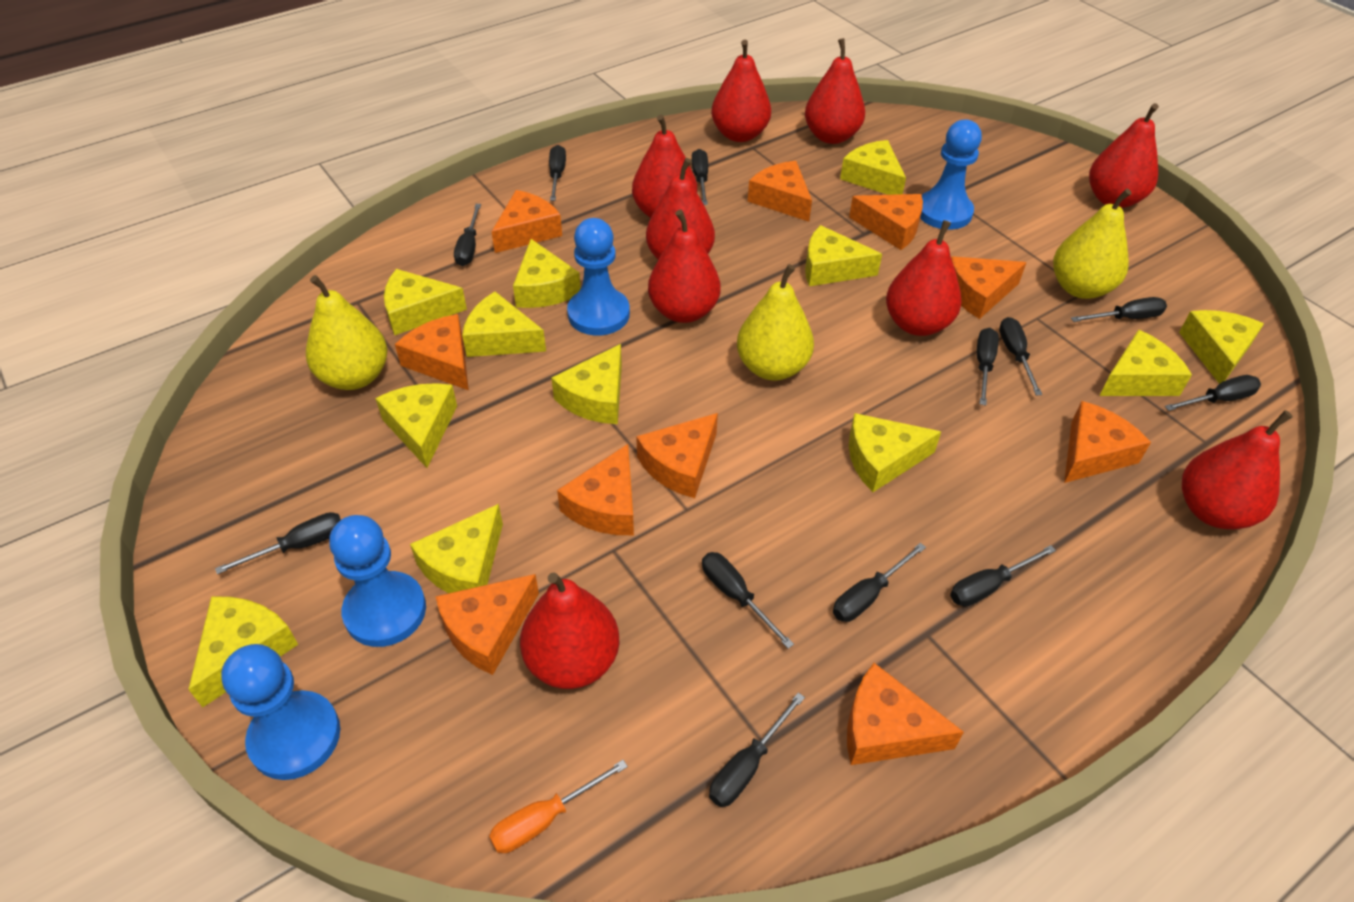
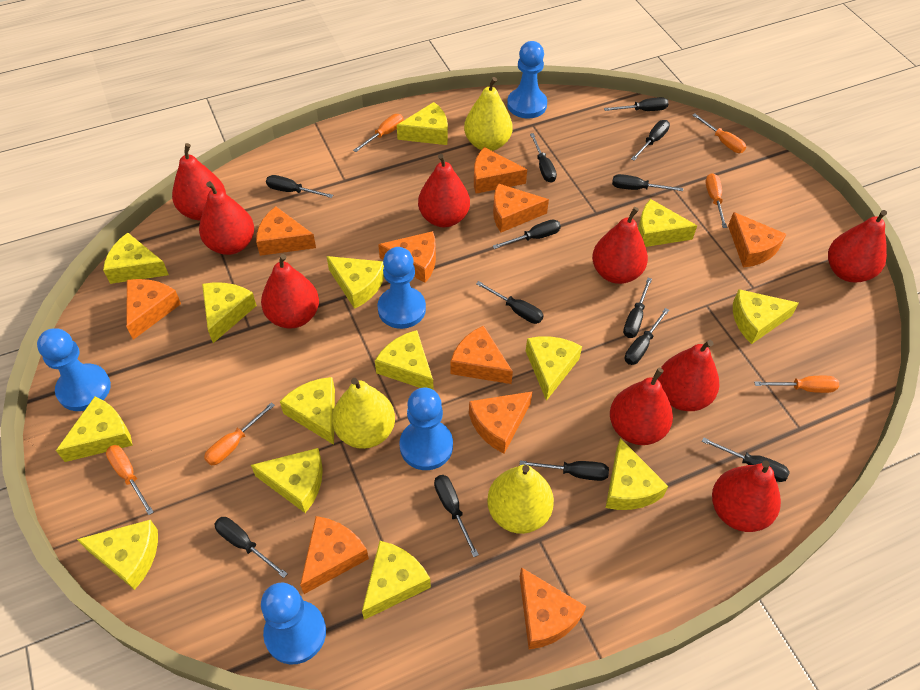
black screwdriver: 12 -> 13
blue pawn: 4 -> 5
orange screwdriver: 1 -> 6
yellow cheese: 12 -> 14

